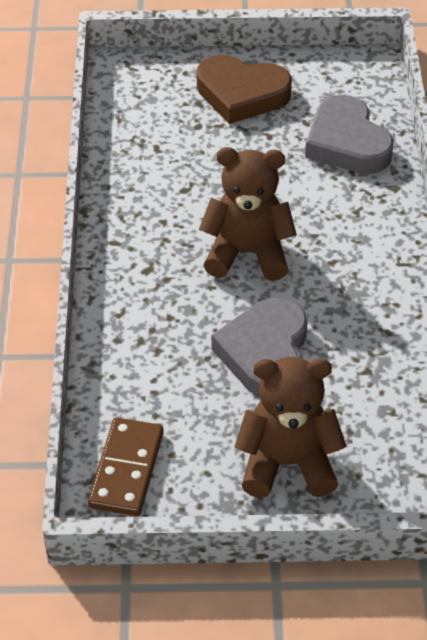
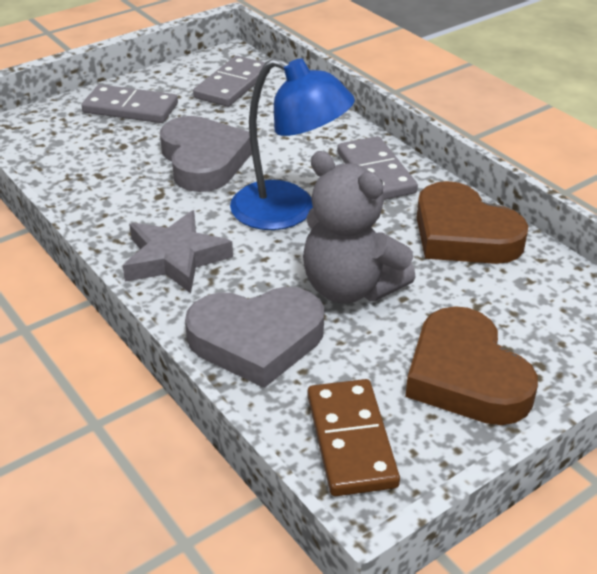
blue lamp: 0 -> 1
brown heart: 1 -> 2
brown teddy bear: 2 -> 0
grey domino: 0 -> 3
grey star: 0 -> 1
grey teddy bear: 0 -> 1

